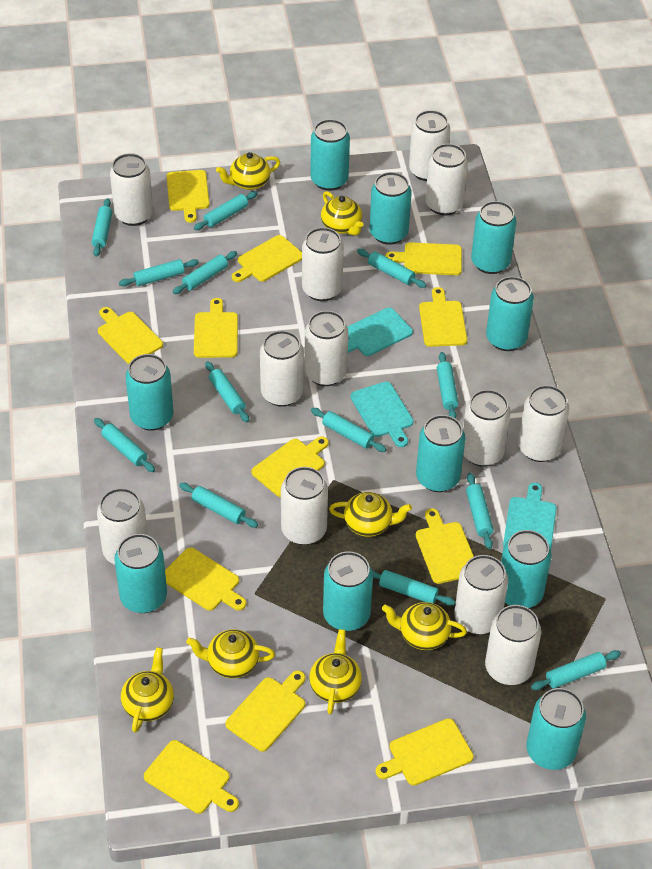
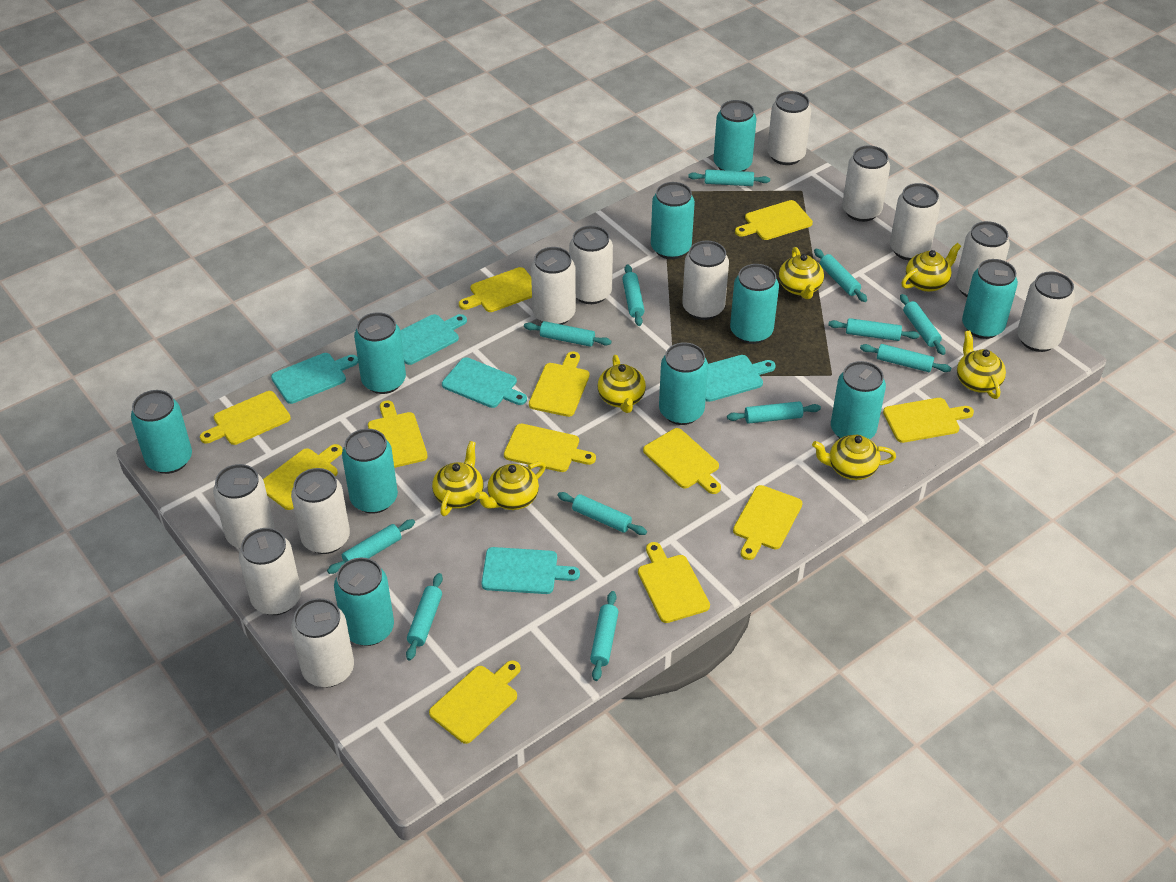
turquoise cutting board: 3 -> 5
turquoise rolling pin: 13 -> 12

